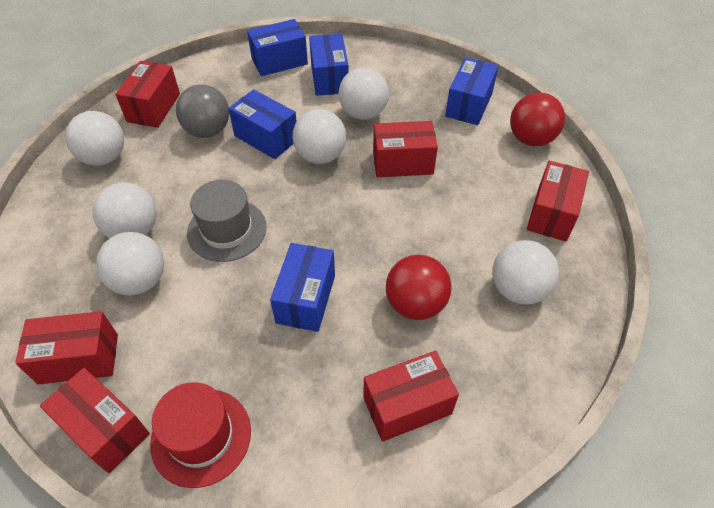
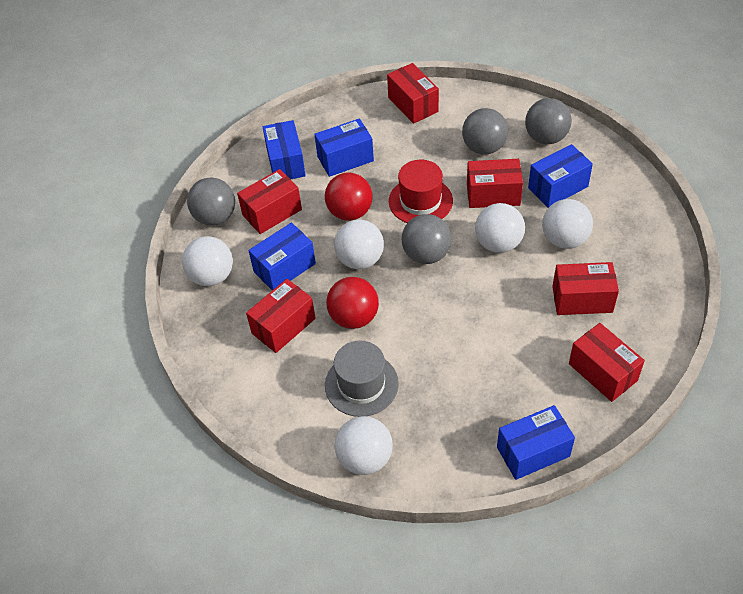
grey ball: 1 -> 4
white ball: 6 -> 5

